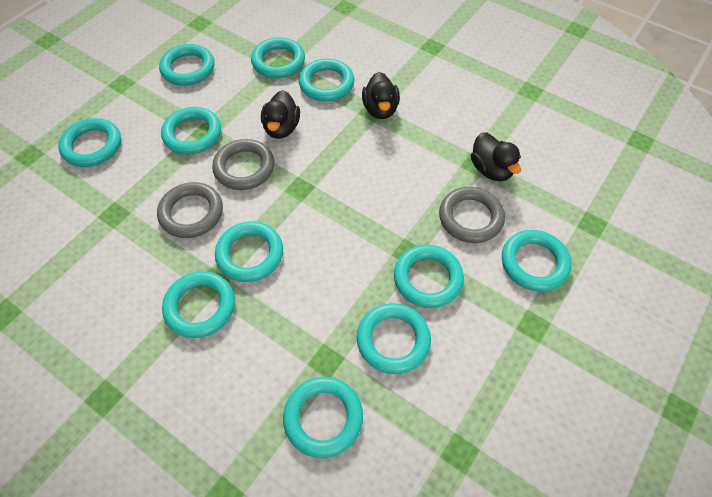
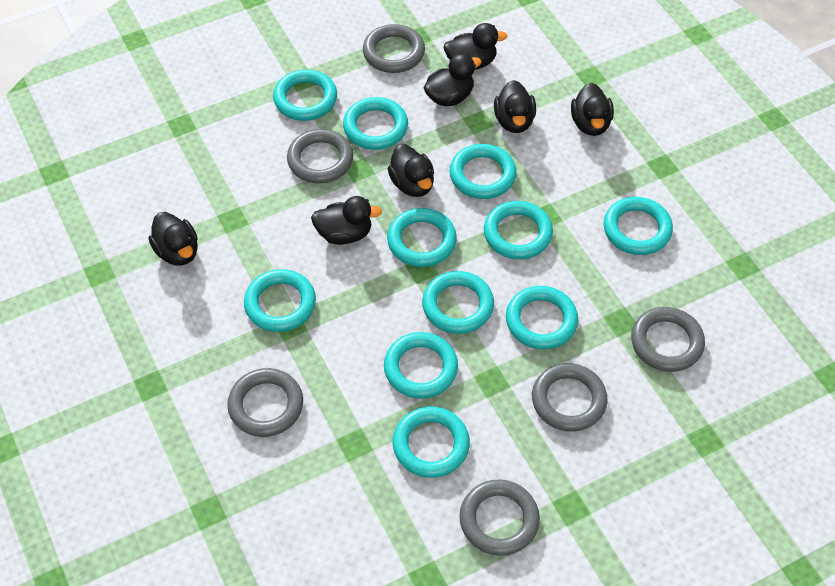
black duck: 3 -> 7
grey ring: 3 -> 6

